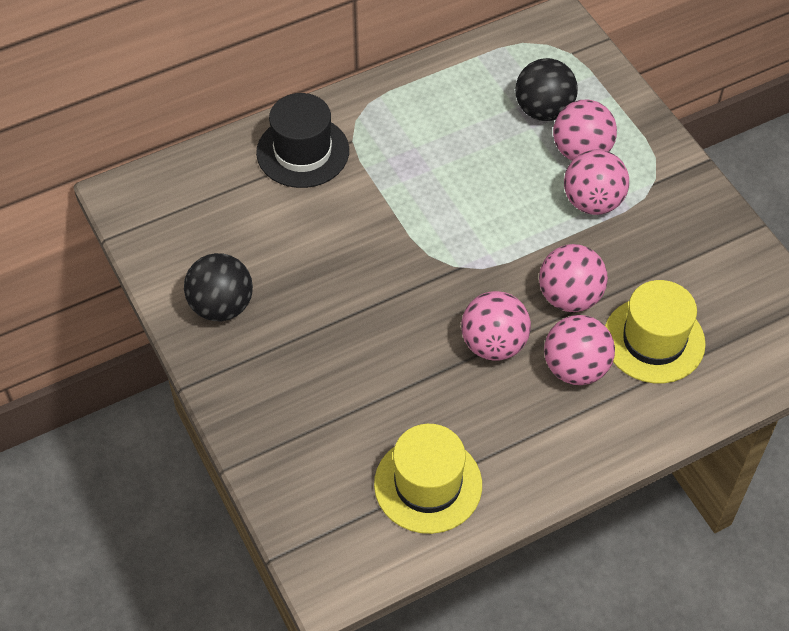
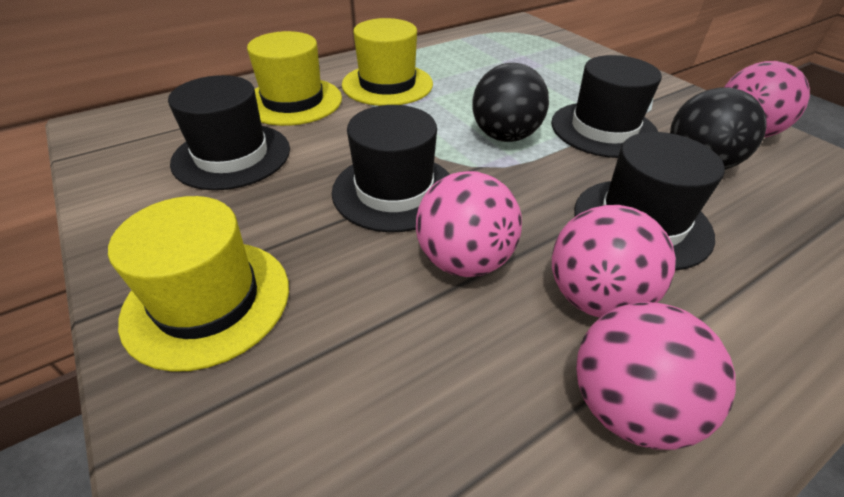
black hat: 1 -> 4
pink ball: 5 -> 4
yellow hat: 2 -> 3

